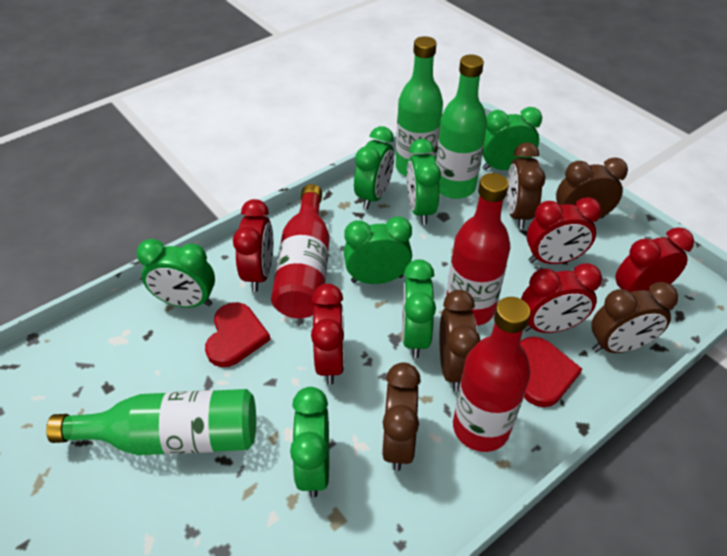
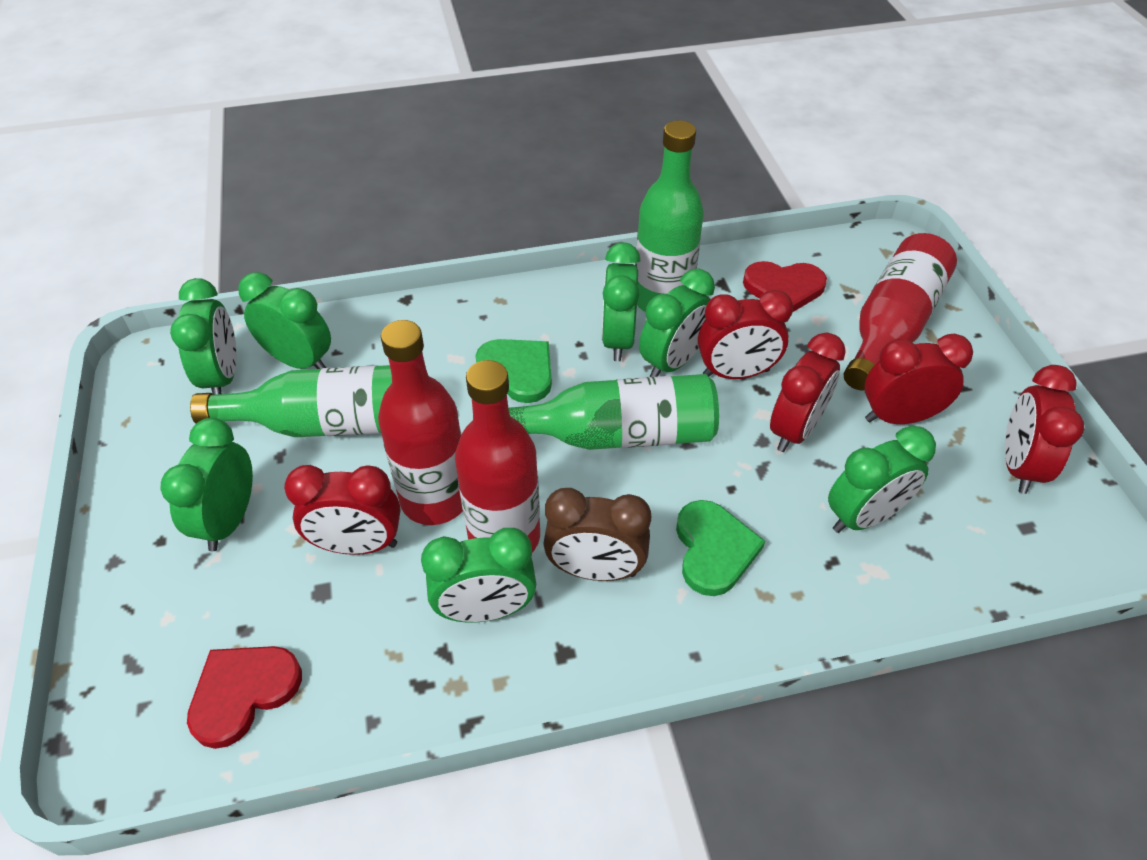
brown clock: 5 -> 1
green heart: 0 -> 2

